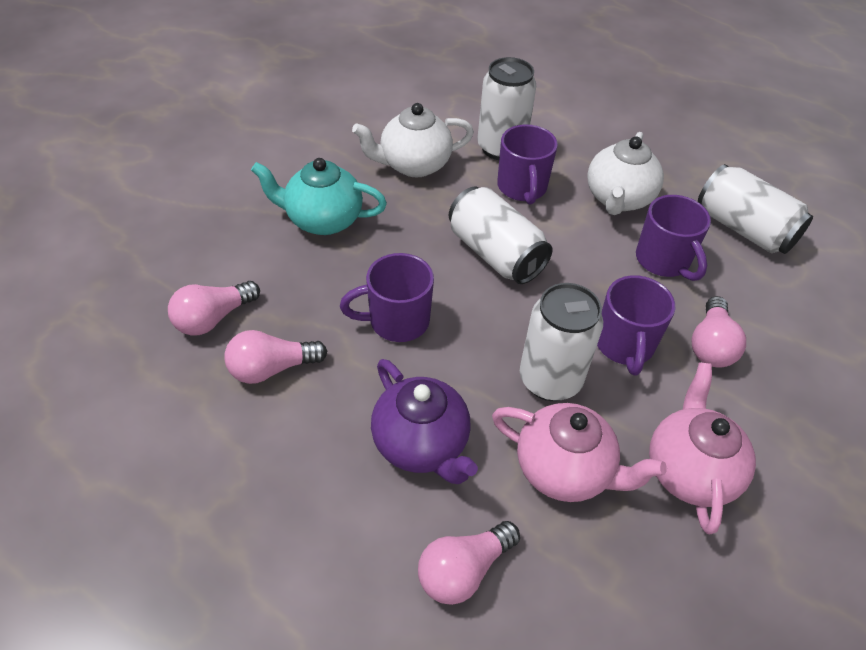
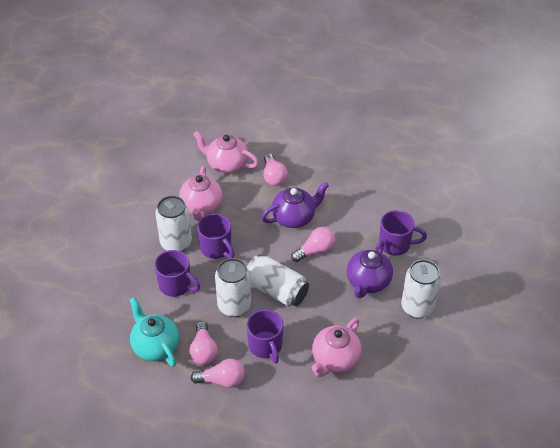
pink teapot: 2 -> 3
purple teapot: 1 -> 2
white teapot: 2 -> 0

